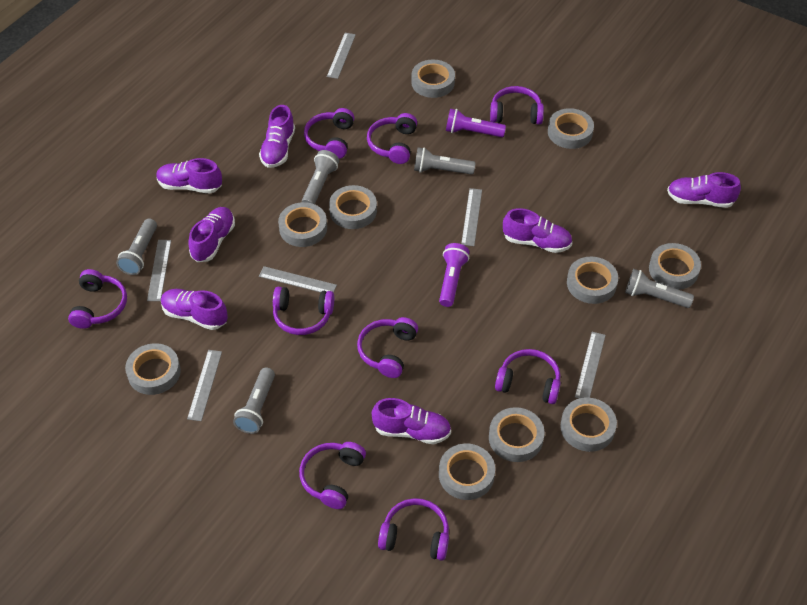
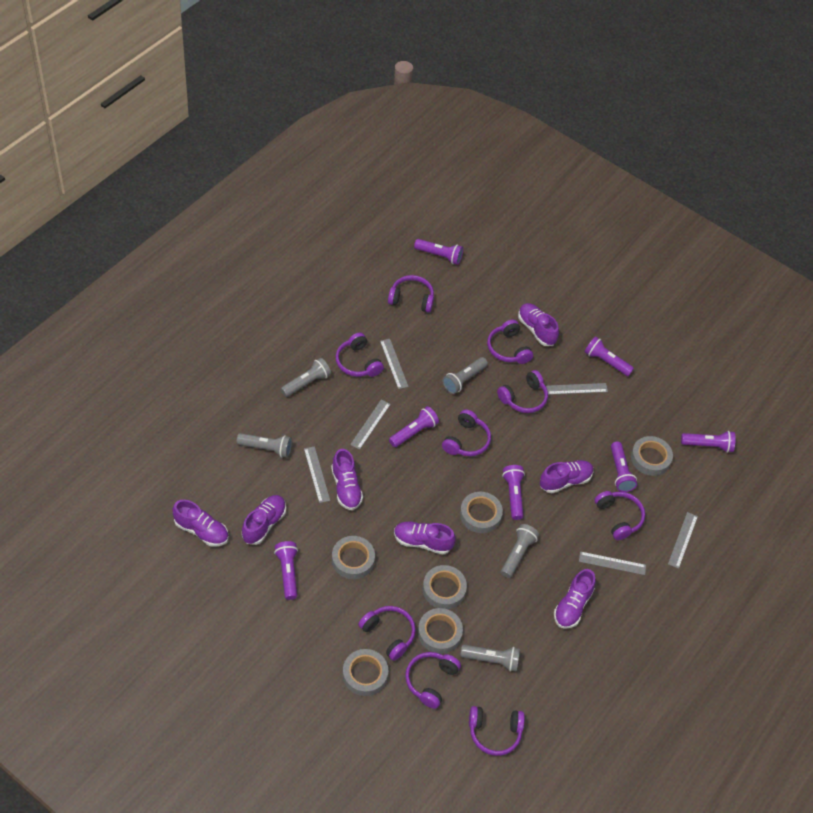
grey tape: 10 -> 6
purple flashlight: 2 -> 7

